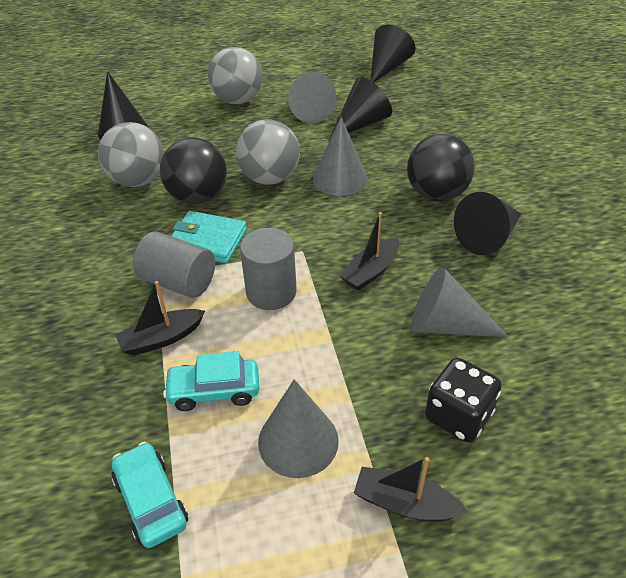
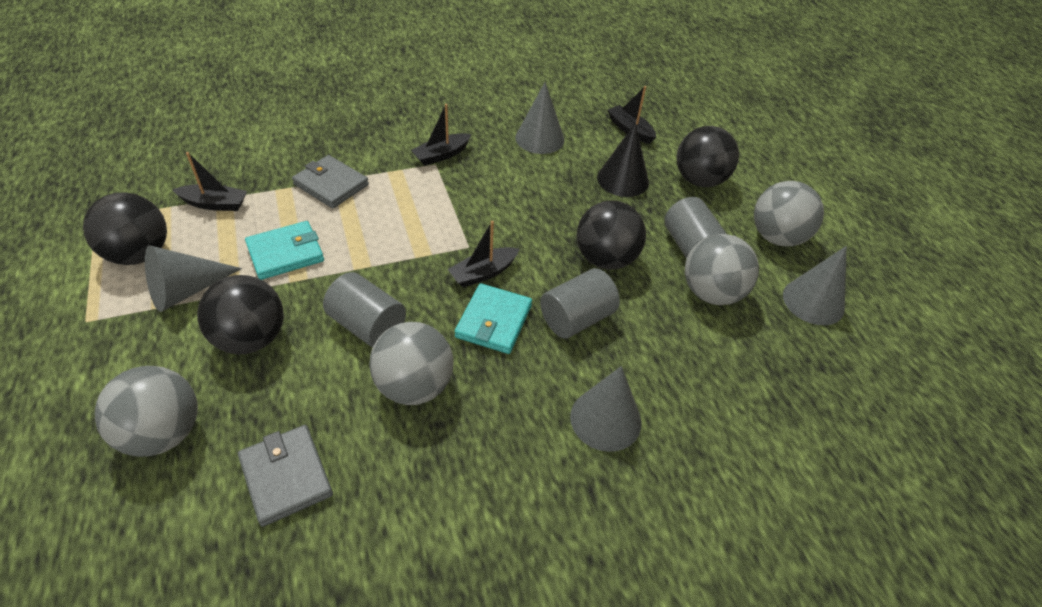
black ball: 2 -> 4
black boat: 3 -> 4
black cone: 4 -> 1
black dice: 1 -> 0
grey ball: 3 -> 4
grey cylinder: 2 -> 3
grey wallet: 0 -> 2
turquoise car: 2 -> 0
turquoise wallet: 1 -> 2

